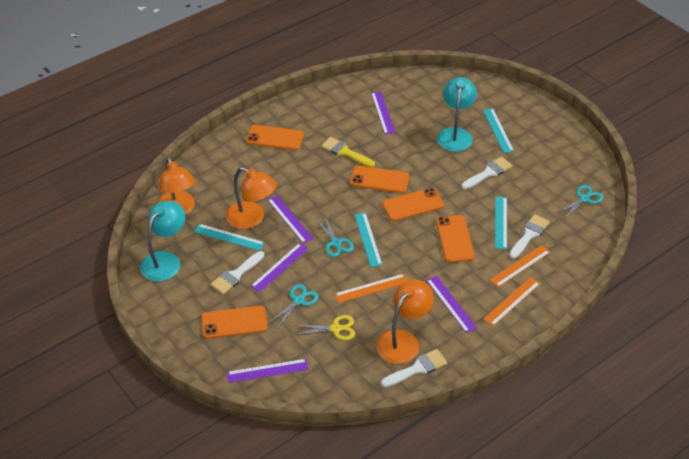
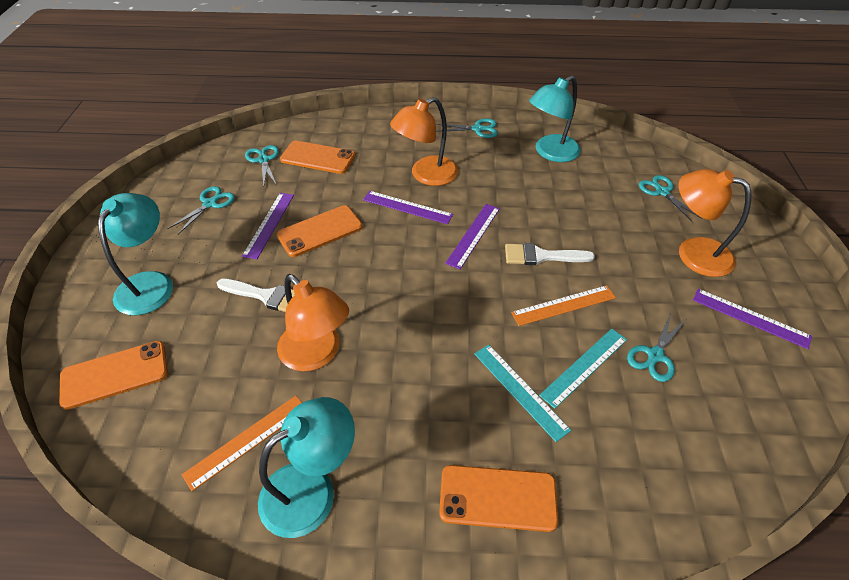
orange phone: 5 -> 4
orange ruler: 3 -> 2
purple ruler: 5 -> 4
turquoise lamp: 2 -> 3
turquoise ruler: 4 -> 2
turquoise scissors: 3 -> 5
white brush: 4 -> 2
yellow brush: 1 -> 0
yellow scissors: 1 -> 0

